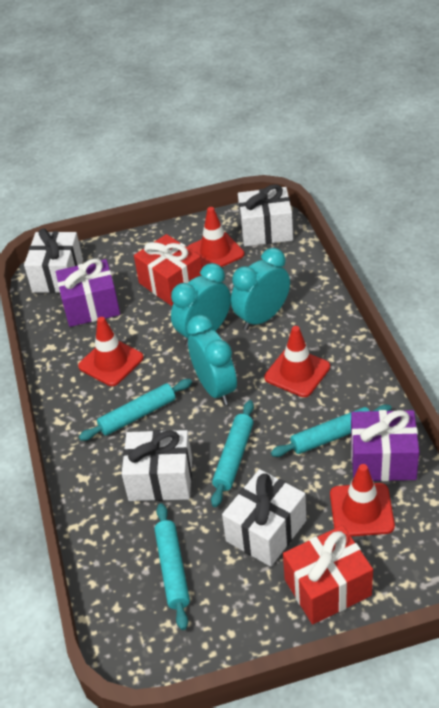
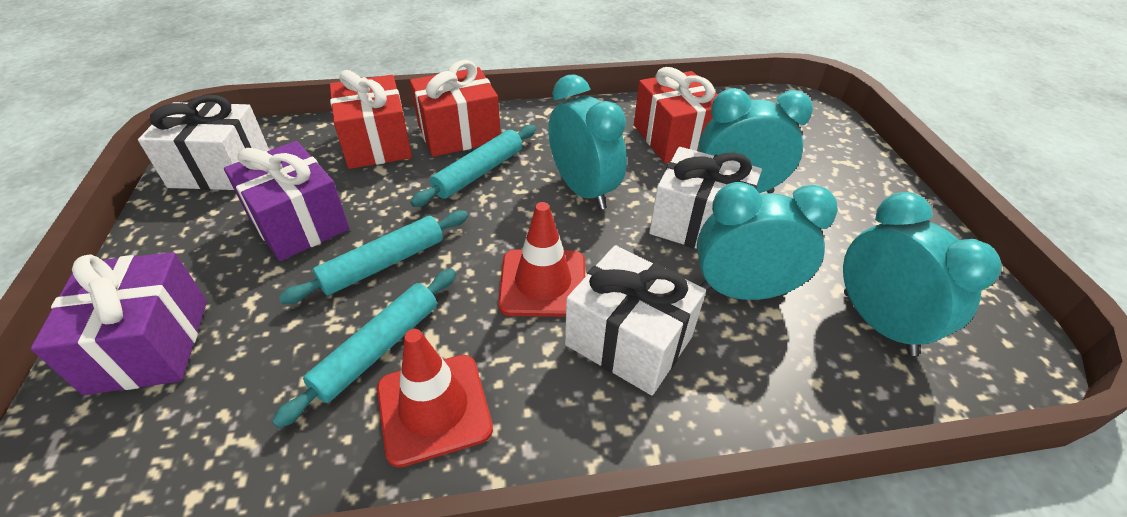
red gift: 2 -> 3
red traffic cone: 4 -> 2
turquoise clock: 3 -> 4
turquoise rolling pin: 4 -> 3
white gift: 4 -> 3

